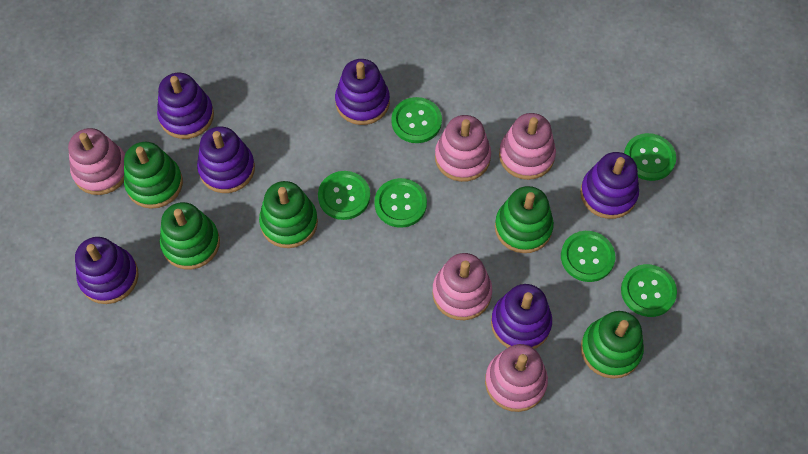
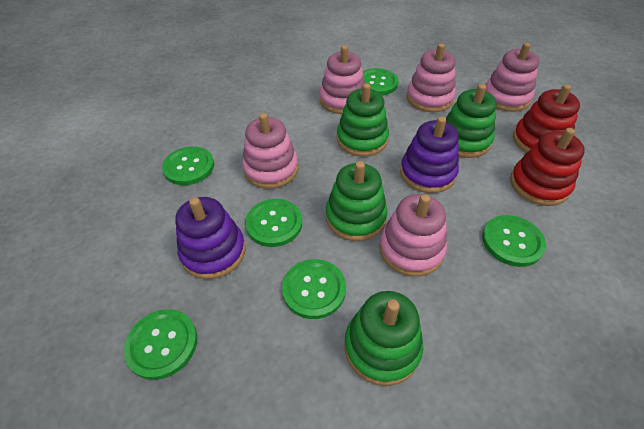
green stacking toy: 5 -> 4
purple stacking toy: 6 -> 2
red stacking toy: 0 -> 2

